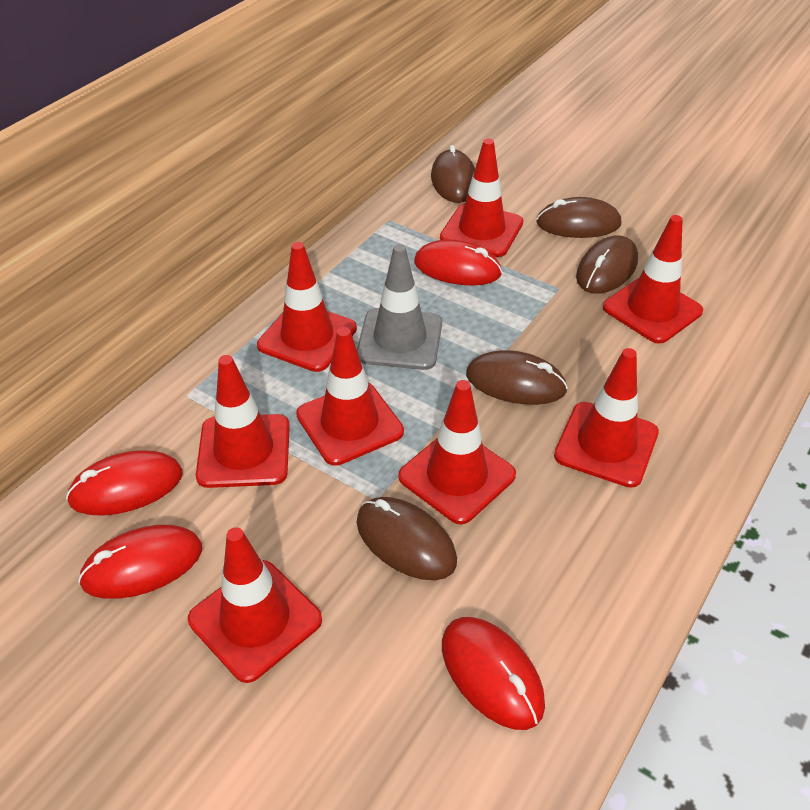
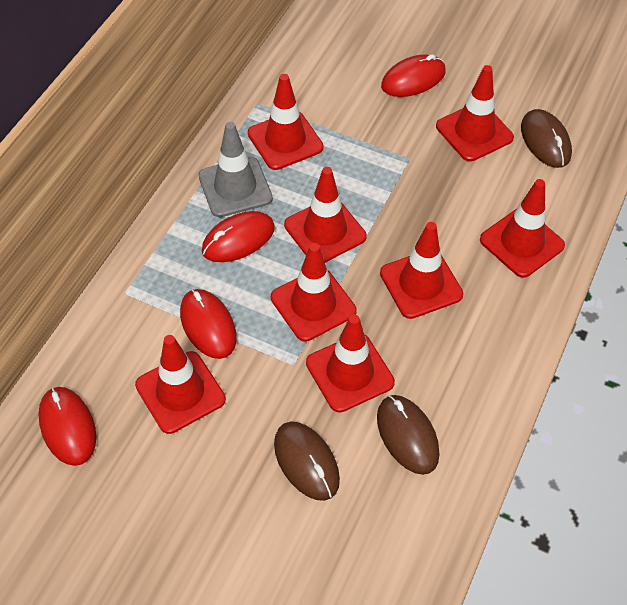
brown mouse: 5 -> 3

